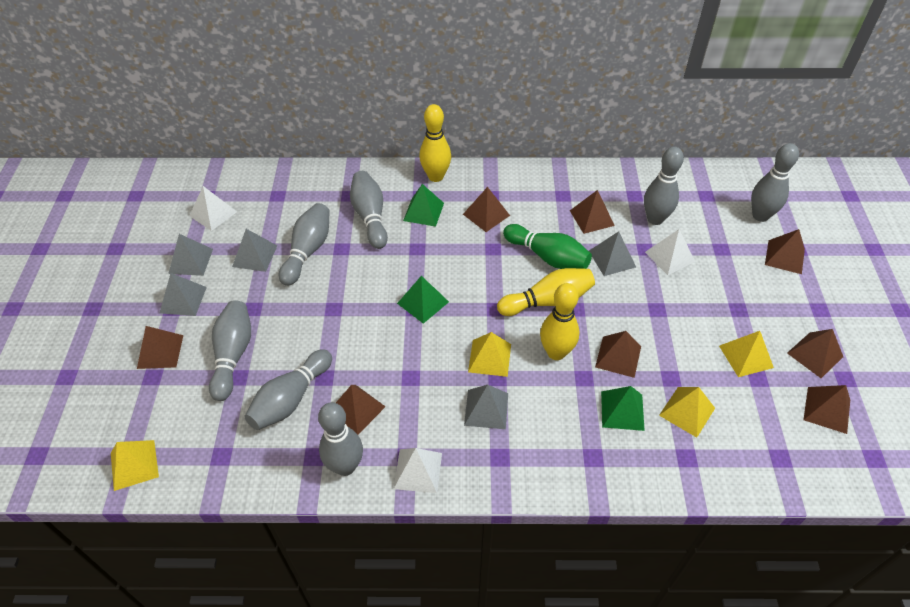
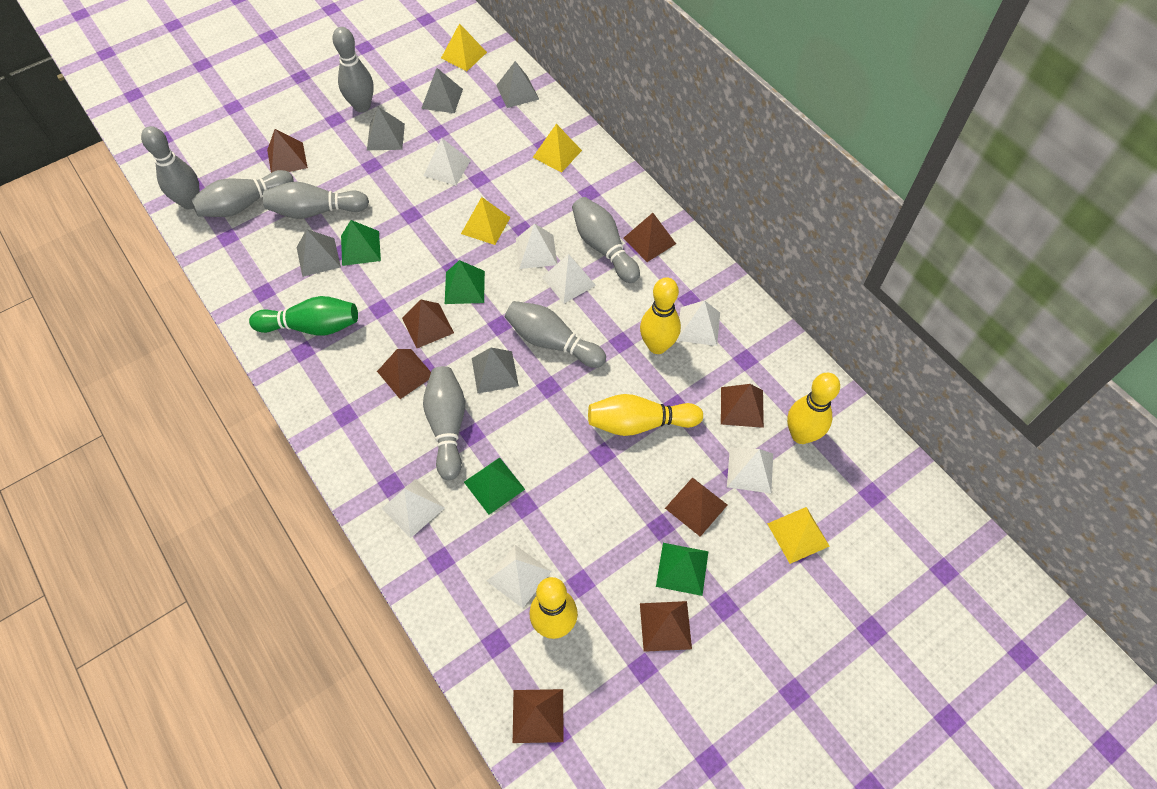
green pyramid: 3 -> 4
white pyramid: 3 -> 7
yellow bowling pin: 3 -> 4

